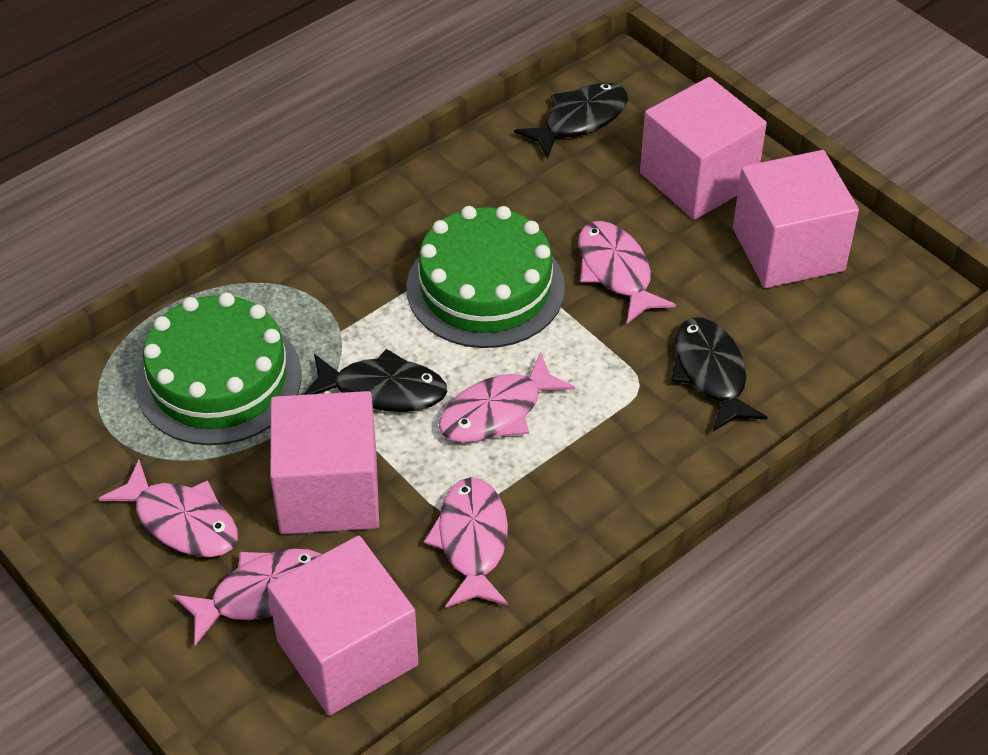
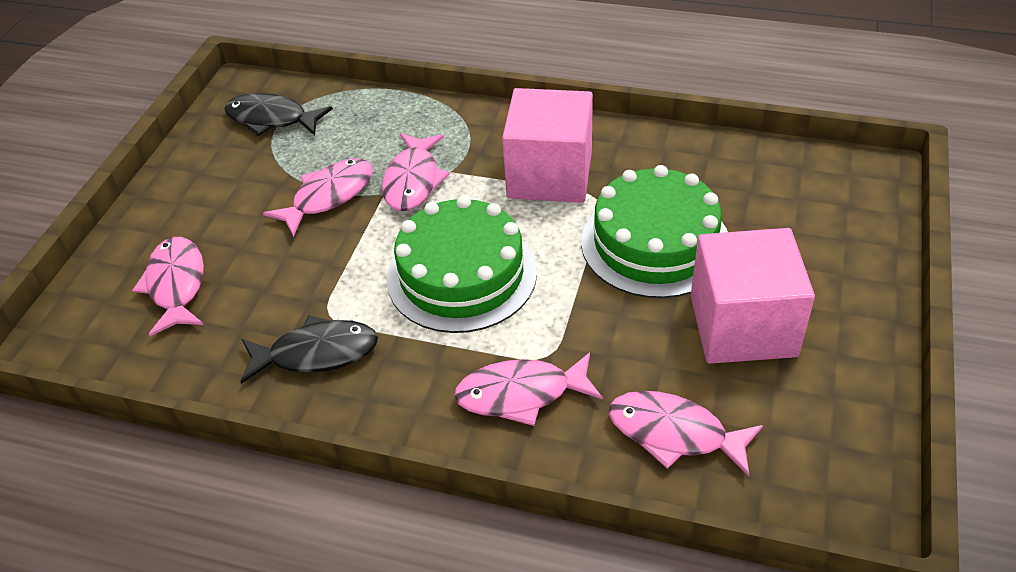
black fish: 3 -> 2
pink cube: 4 -> 2

